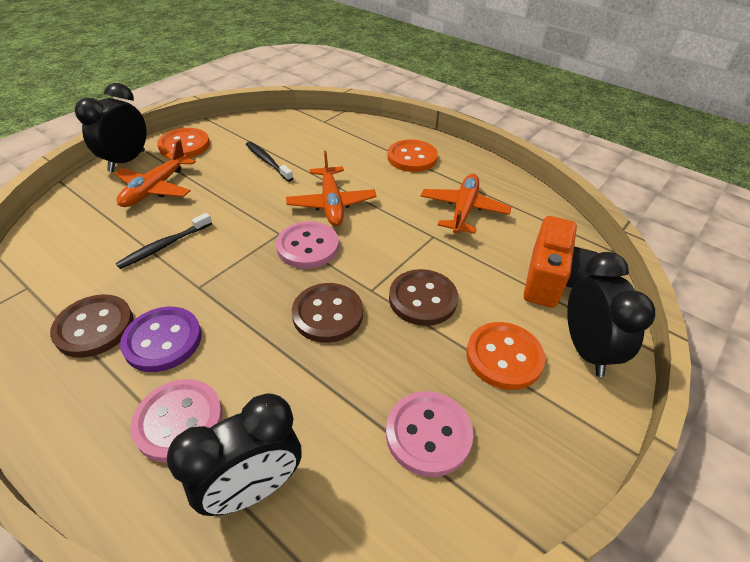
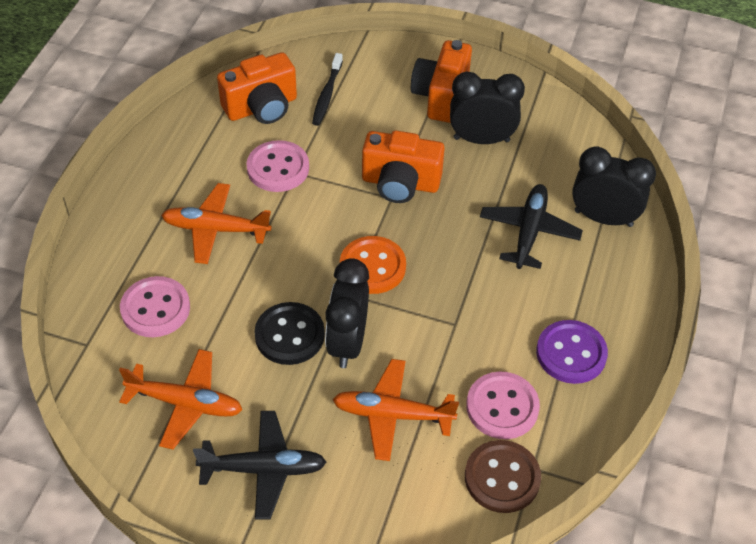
black button: 0 -> 1
black plane: 0 -> 2
black toothbrush: 2 -> 1
brown button: 3 -> 1
orange button: 3 -> 1
orange camera: 1 -> 3

